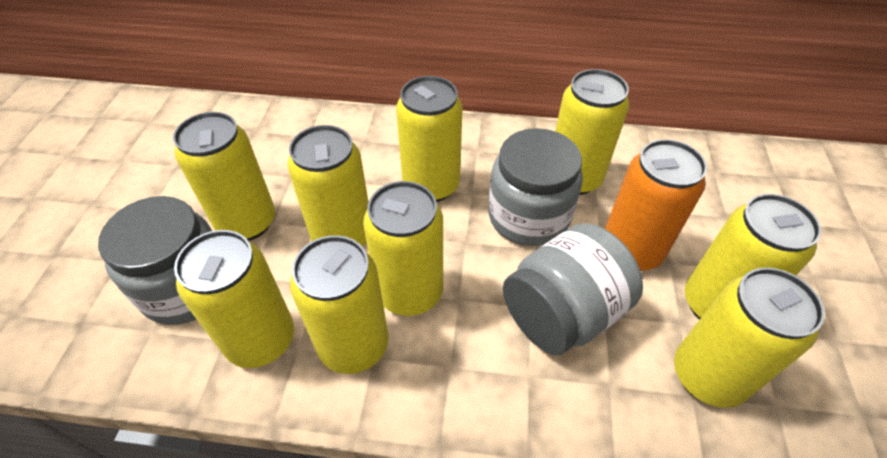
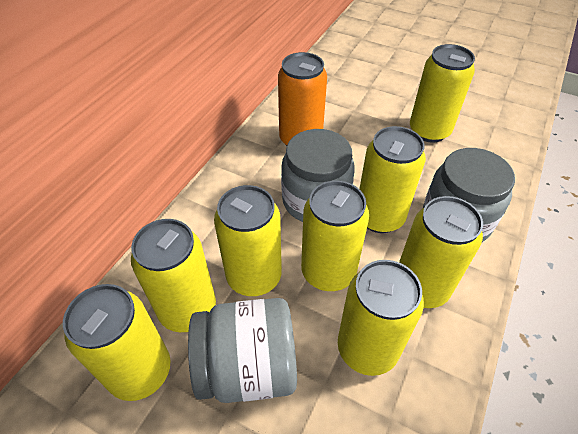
yellow can: 9 -> 8

